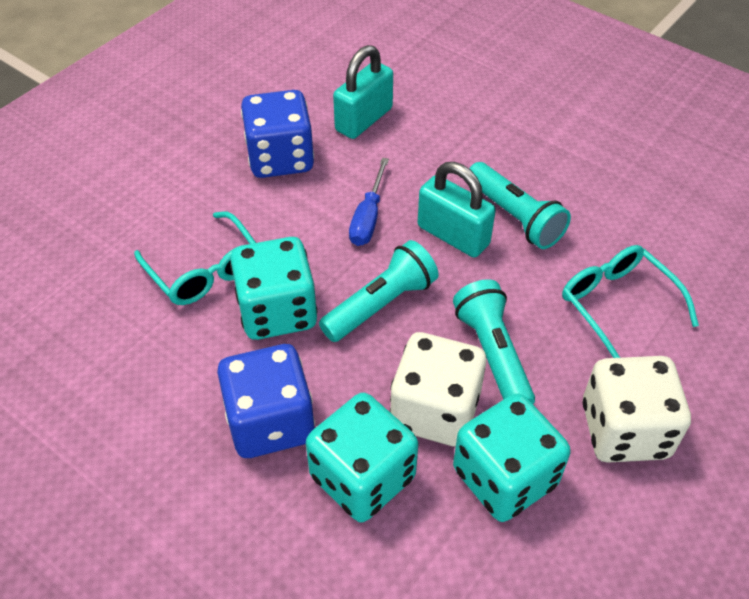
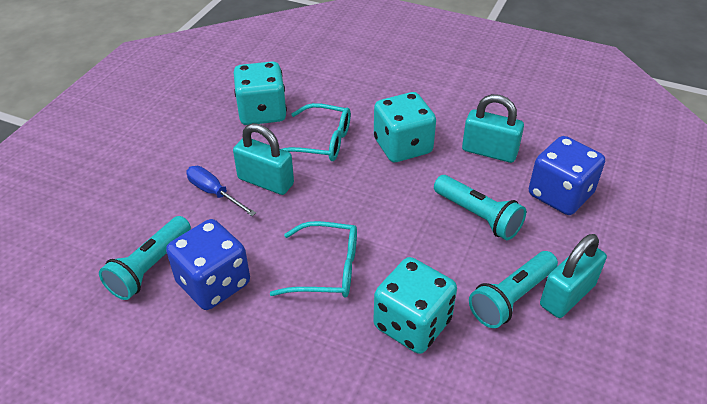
turquoise padlock: 2 -> 3
white dice: 2 -> 0

